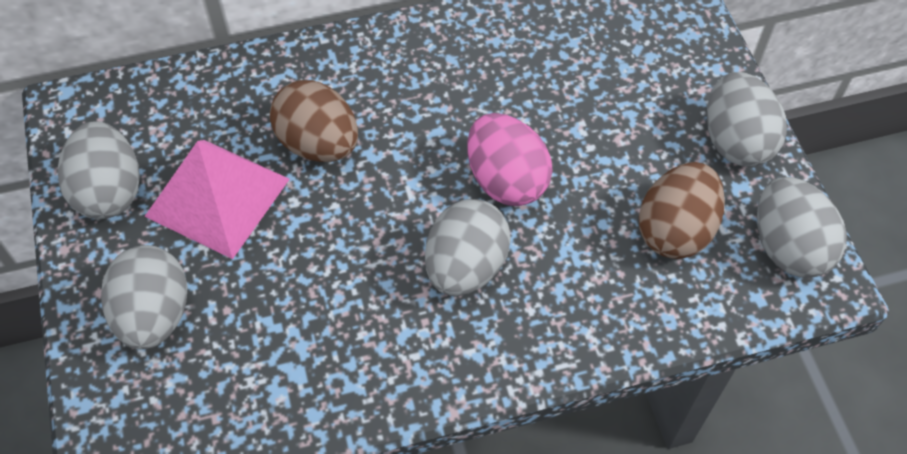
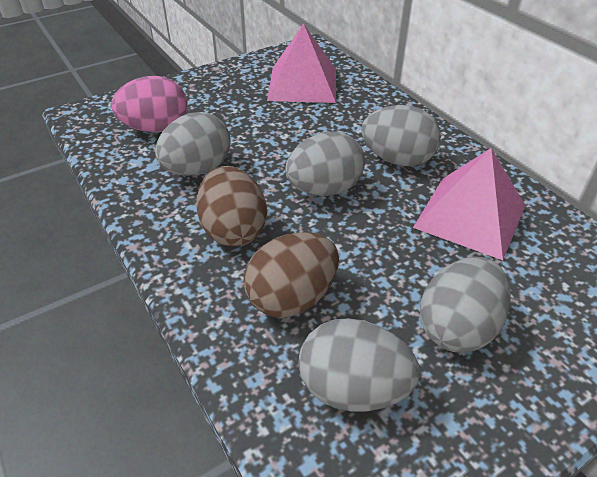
pink pyramid: 1 -> 2

